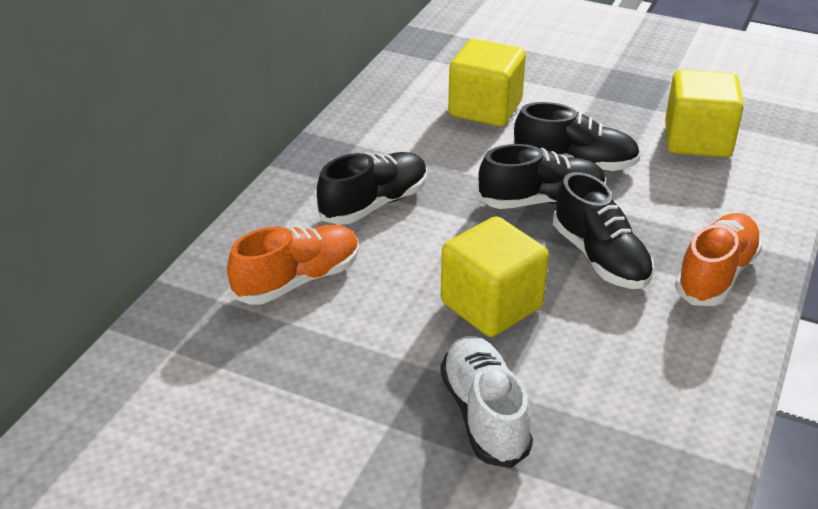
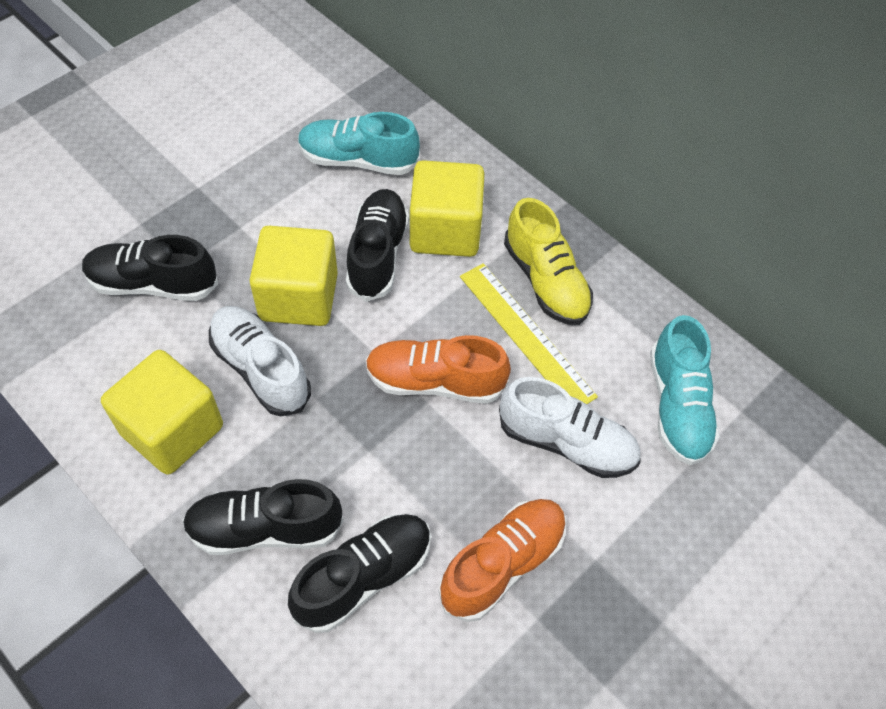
turquoise shoe: 0 -> 2
white shoe: 1 -> 2
yellow ruler: 0 -> 1
yellow shoe: 0 -> 1

